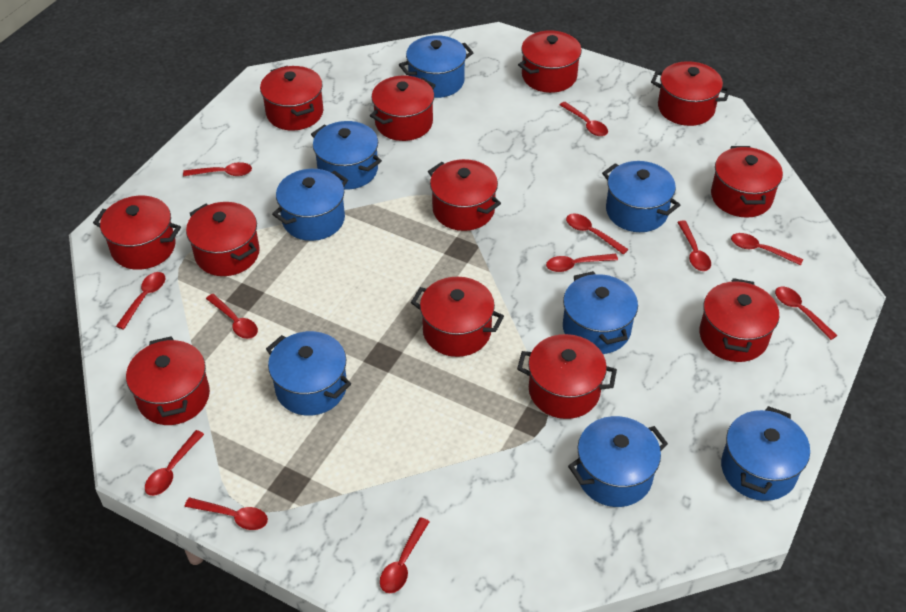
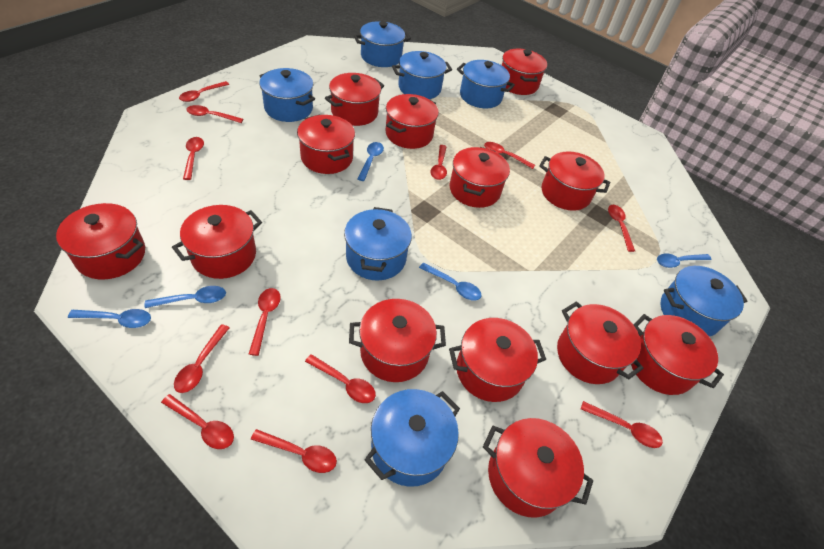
blue pot: 8 -> 7
blue spoon: 0 -> 5
red pot: 12 -> 13

